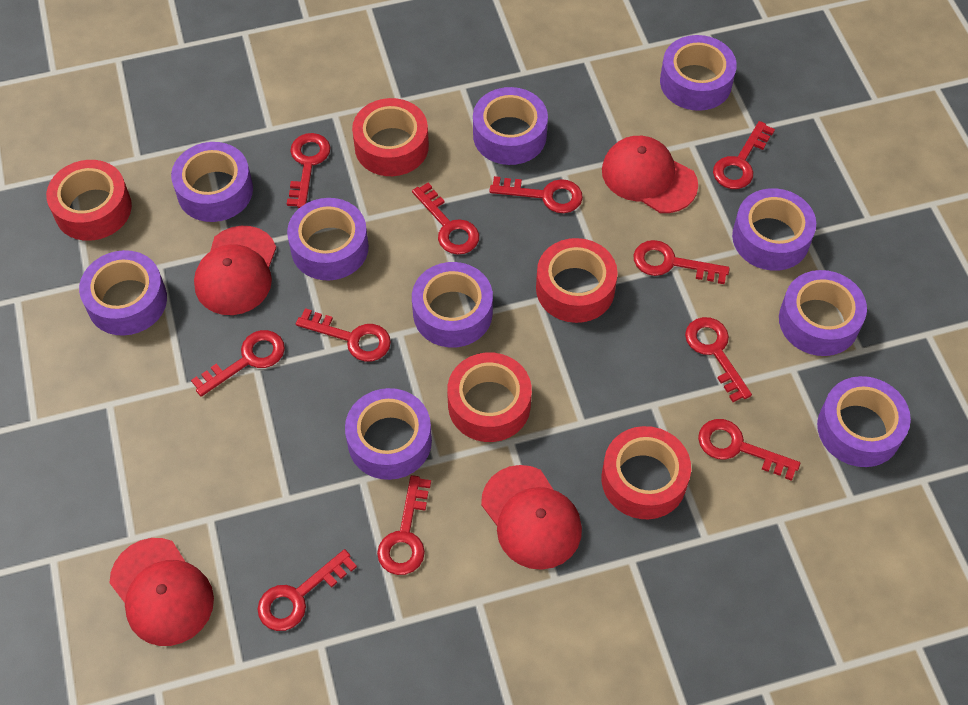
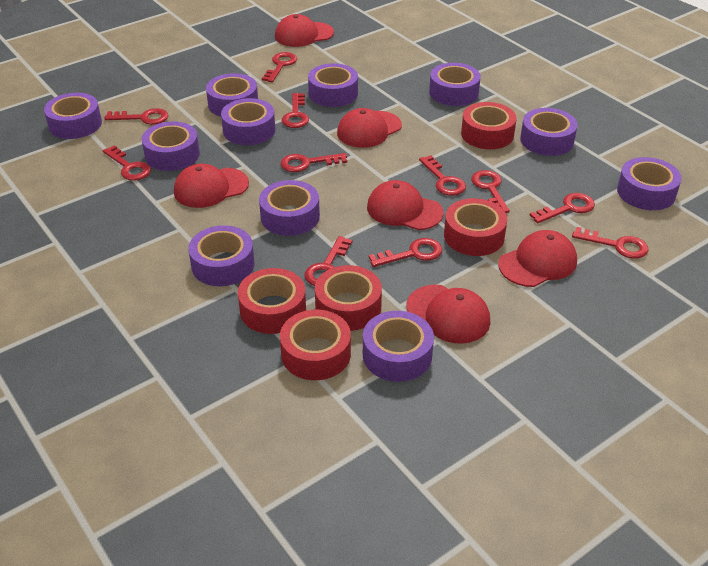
purple tape: 10 -> 11
red cap: 4 -> 6

